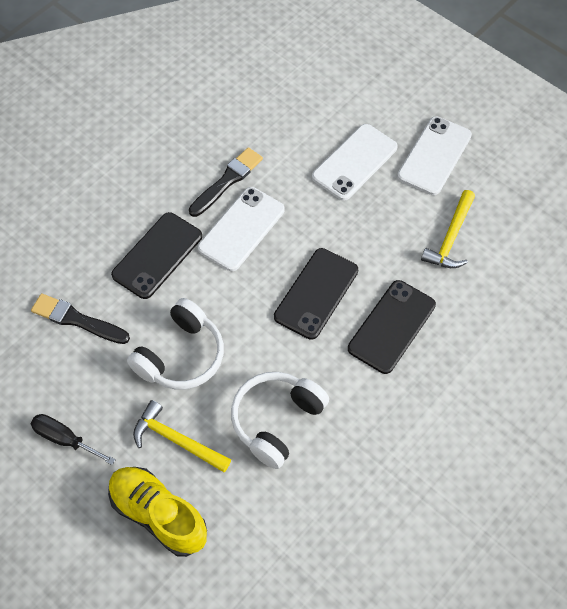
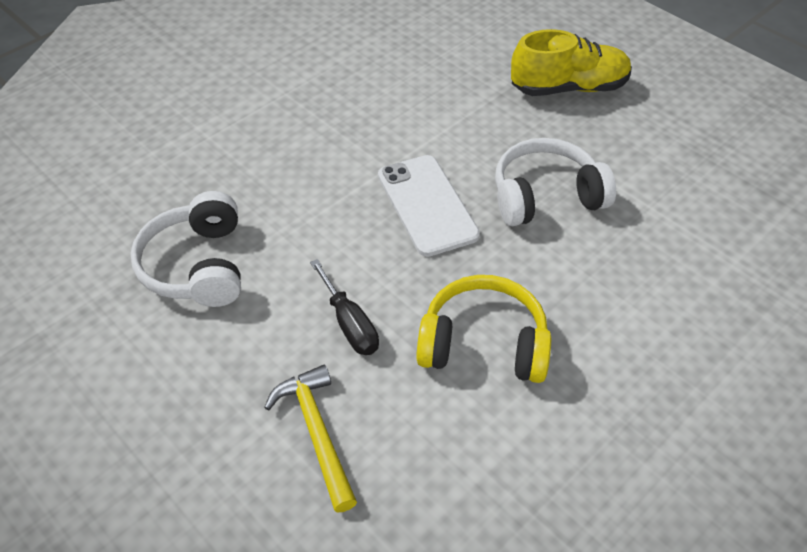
black brush: 2 -> 0
black phone: 3 -> 0
white phone: 3 -> 1
yellow hammer: 2 -> 1
yellow headphones: 0 -> 1

